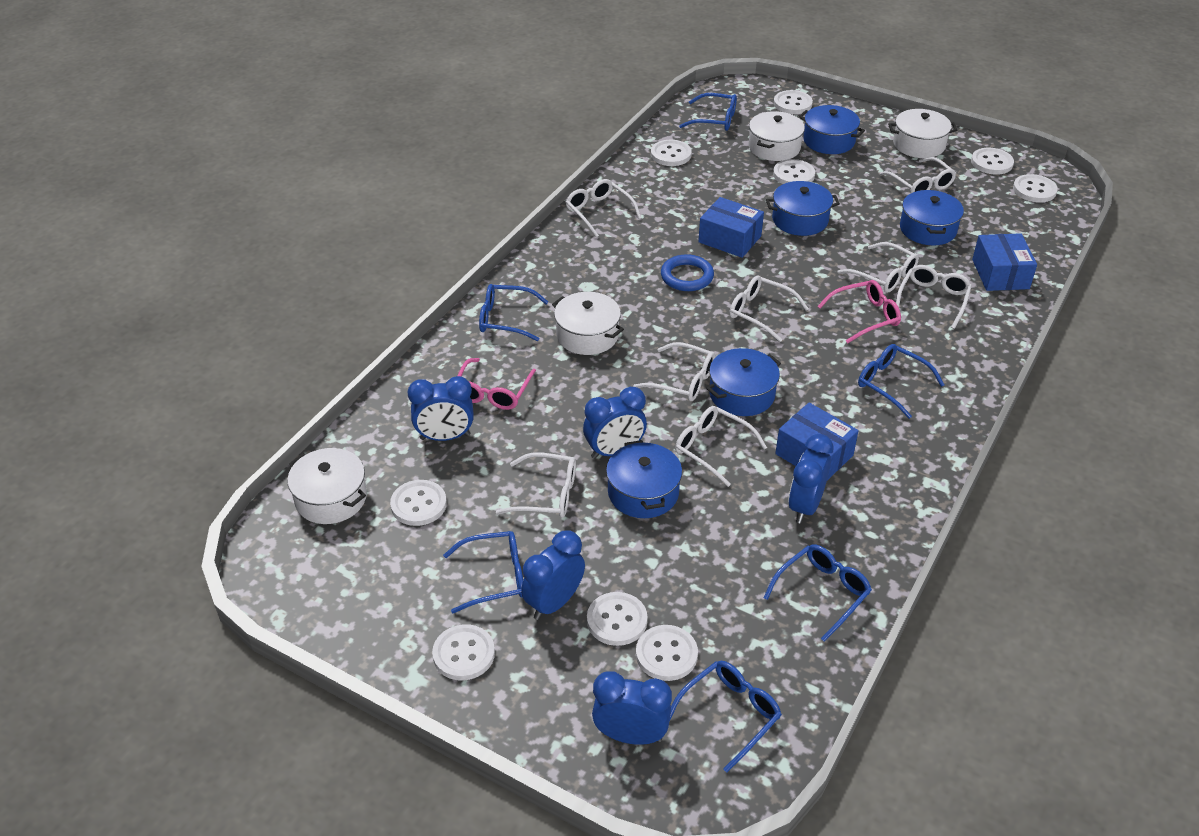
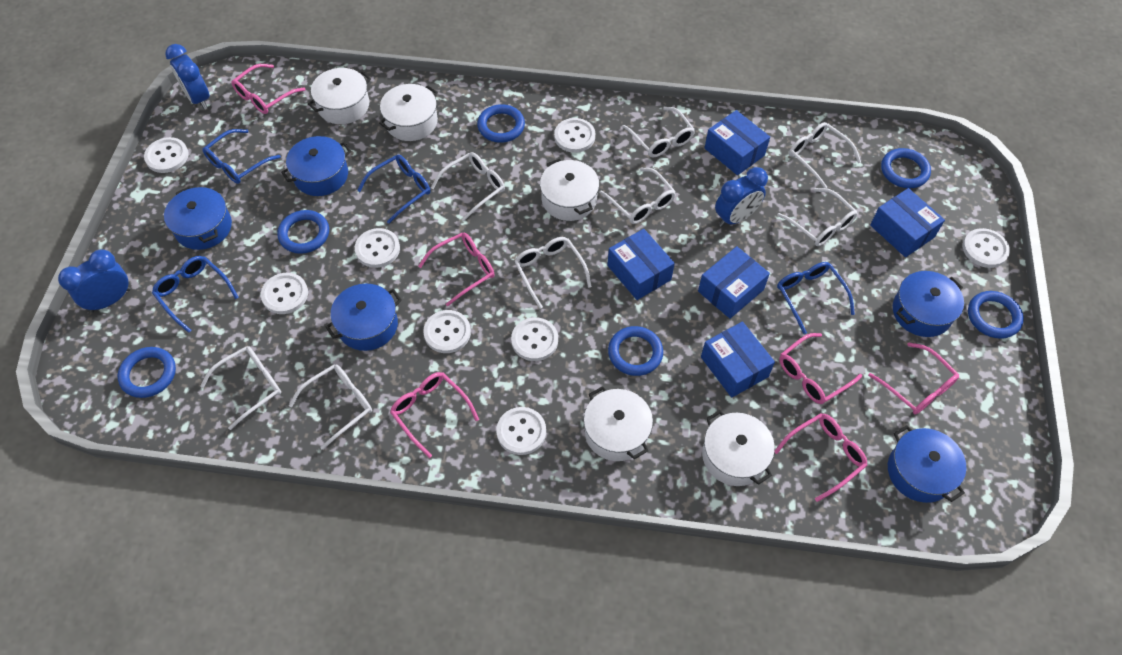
blue box: 3 -> 5
blue clock: 5 -> 3
blue glasses: 6 -> 4
blue ring: 1 -> 6
pink glasses: 2 -> 6
white button: 9 -> 8
white pot: 4 -> 5

